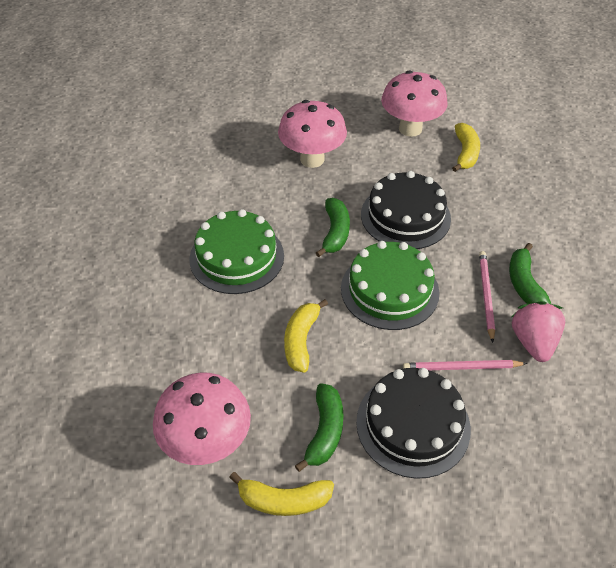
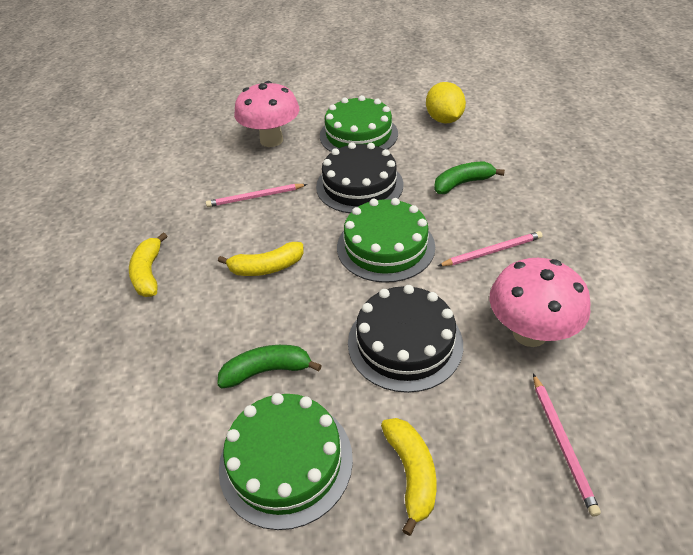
green banana: 3 -> 2
green cake: 2 -> 3
pink mushroom: 3 -> 2
pink pencil: 2 -> 3
pink strawberry: 1 -> 0
yellow lemon: 0 -> 1

